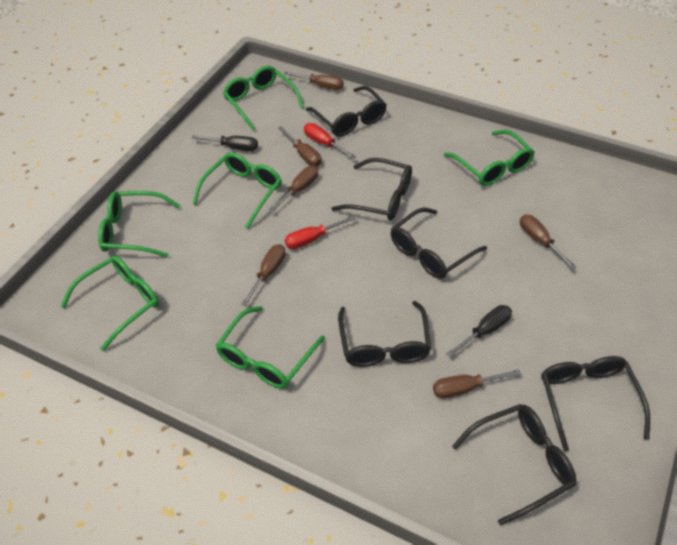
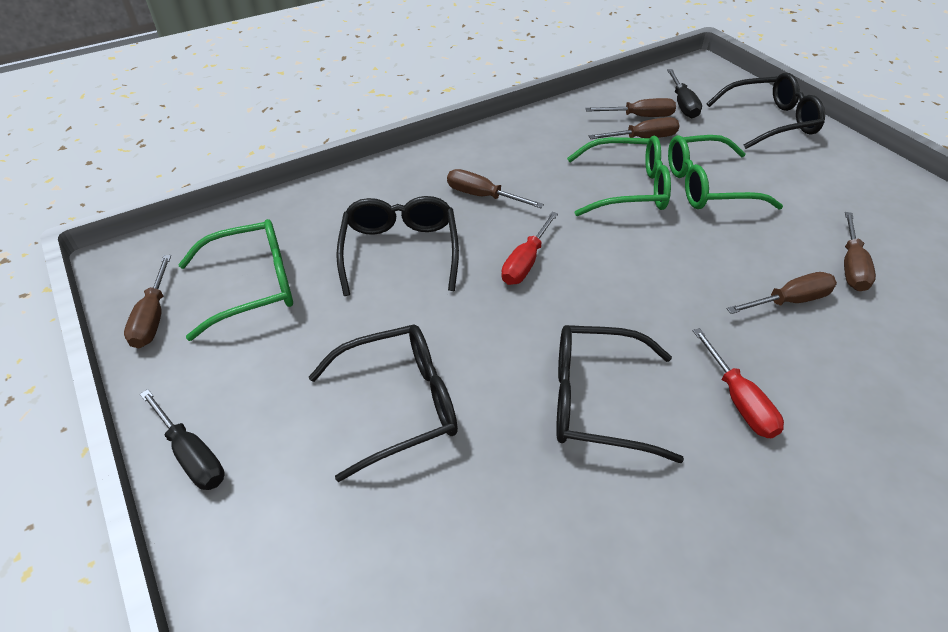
black glasses: 6 -> 4
green glasses: 6 -> 3

